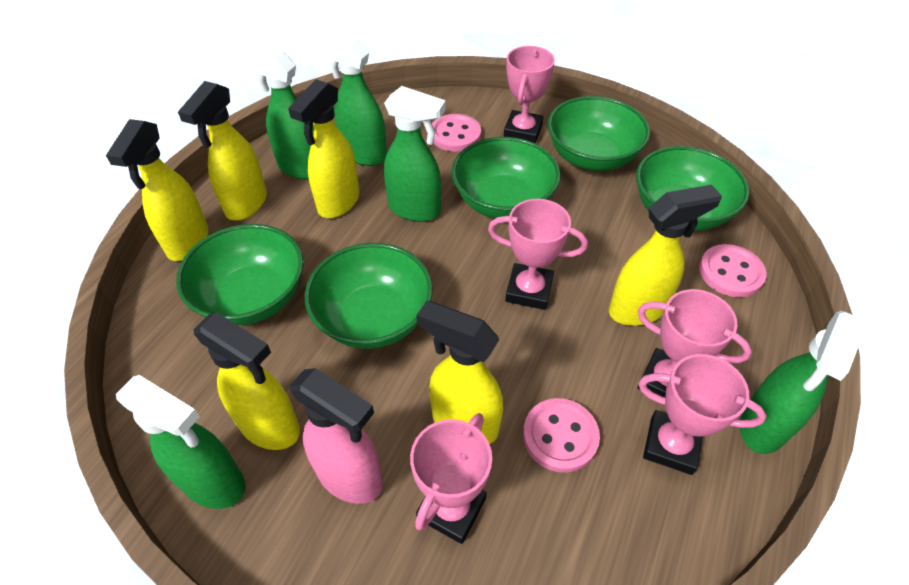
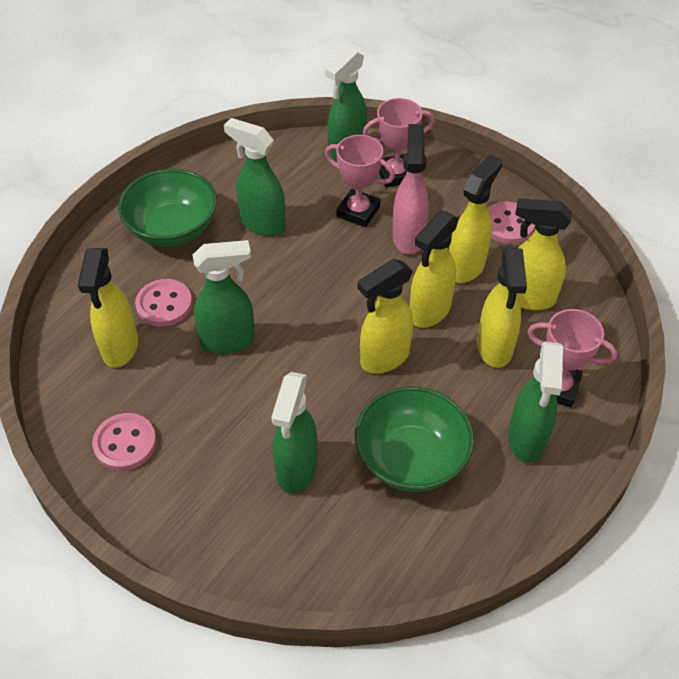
green bowl: 5 -> 2
pink trophy: 5 -> 3

